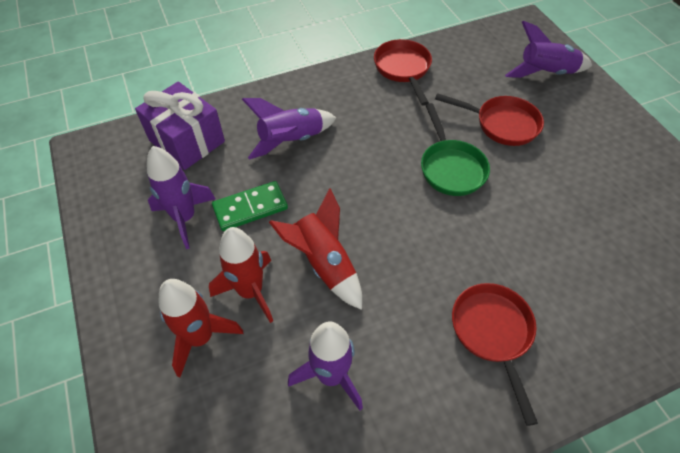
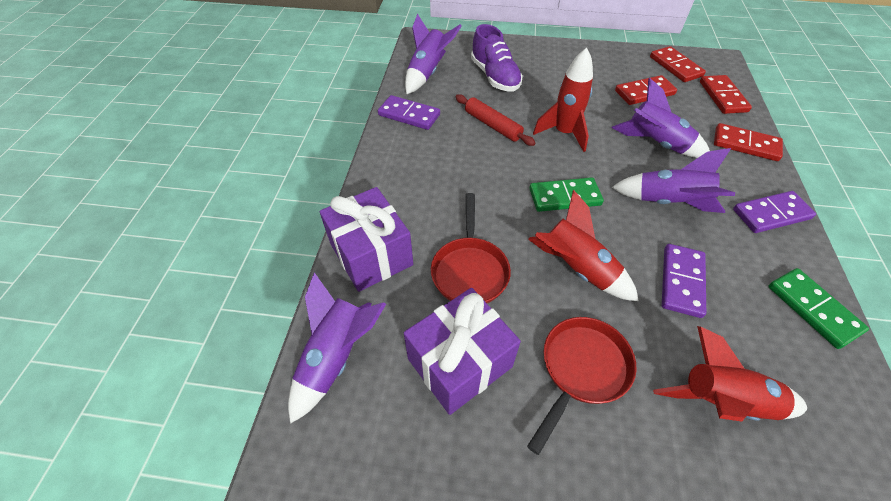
green domino: 1 -> 2
green pan: 1 -> 0
purple domino: 0 -> 3
purple gift: 1 -> 2
purple shoe: 0 -> 1
red domino: 0 -> 4
red pan: 3 -> 2
red rolling pin: 0 -> 1

